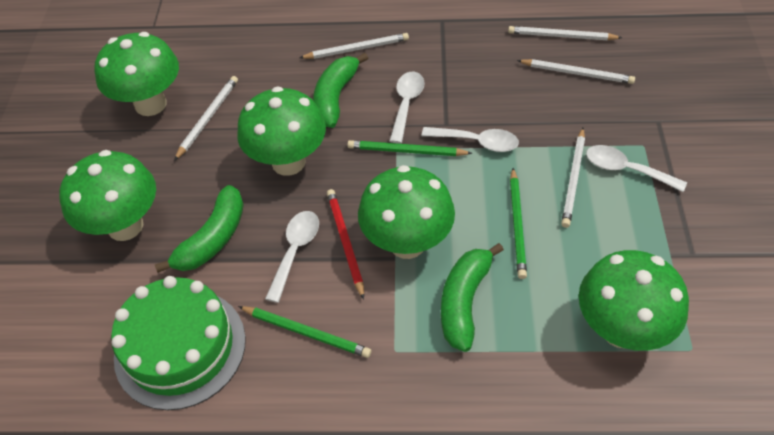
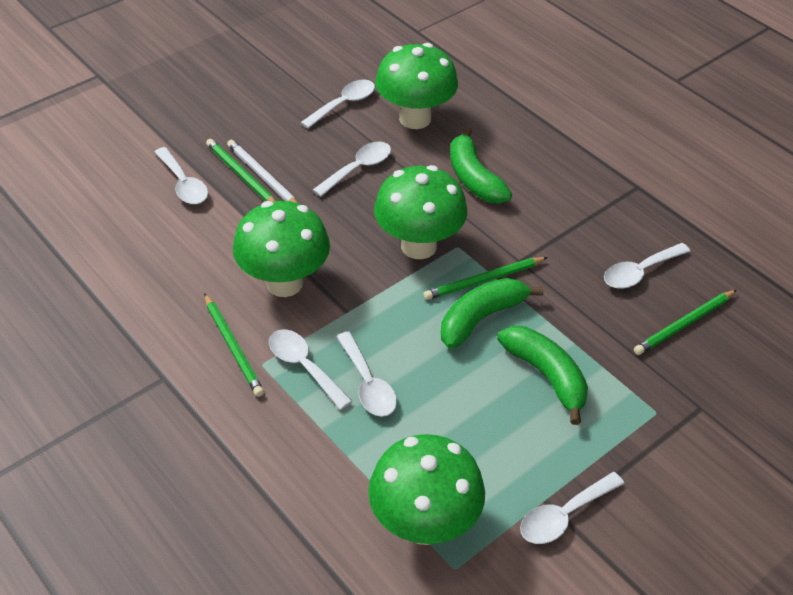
green cake: 1 -> 0
green mushroom: 5 -> 4
green pencil: 3 -> 4
red pencil: 1 -> 0
white pencil: 5 -> 1
white spoon: 4 -> 7

